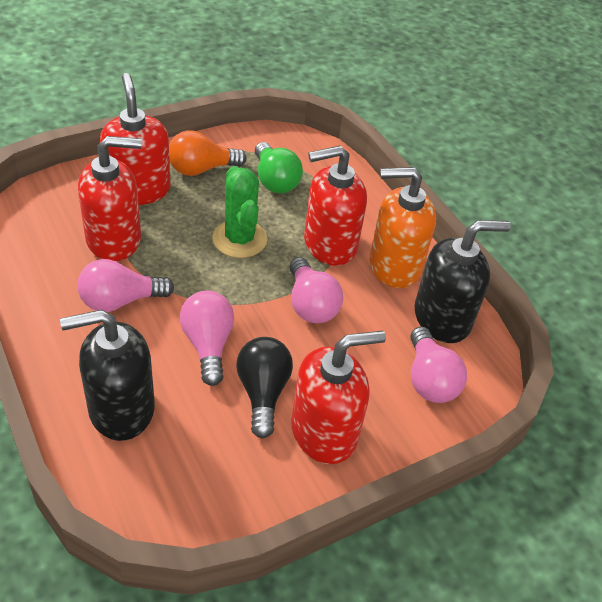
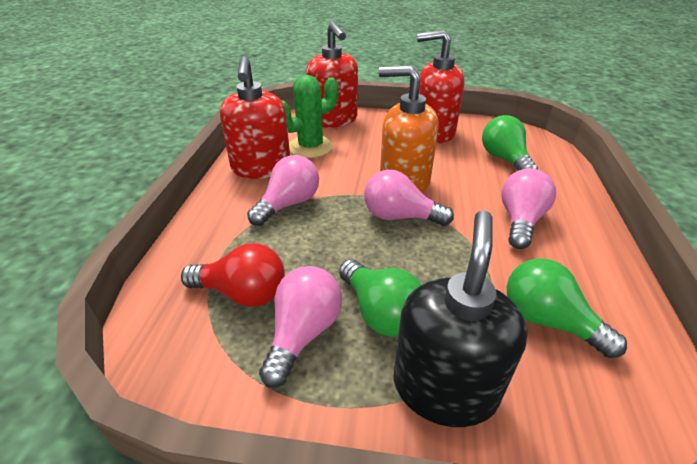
black light bulb: 1 -> 0
black soap dispenser: 2 -> 1
green light bulb: 1 -> 3
orange light bulb: 1 -> 0
red light bulb: 0 -> 1
red soap dispenser: 4 -> 3

